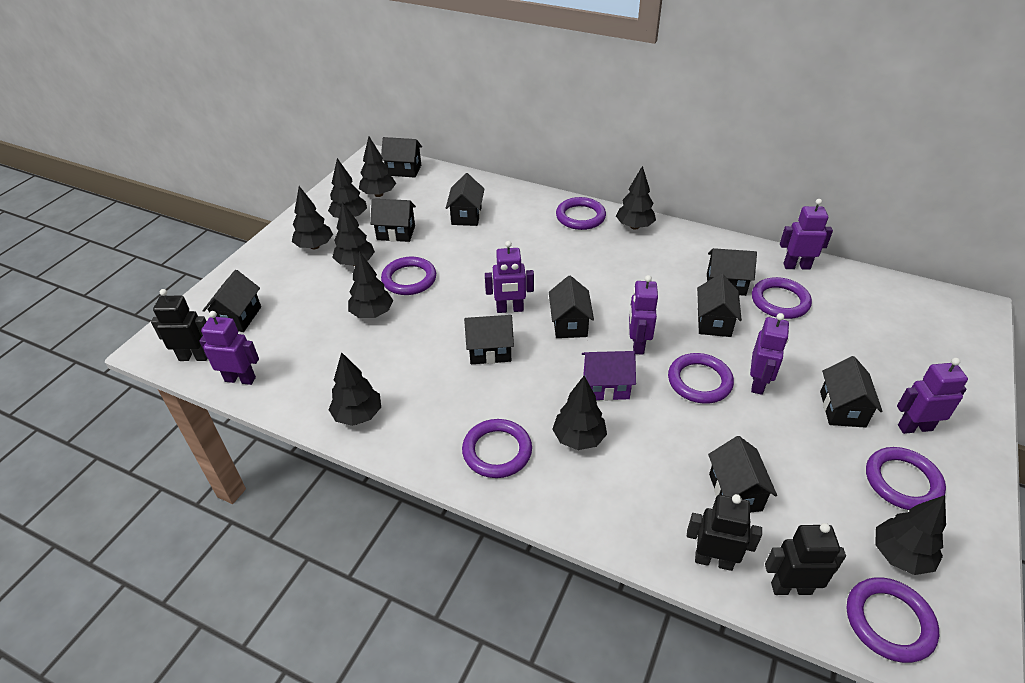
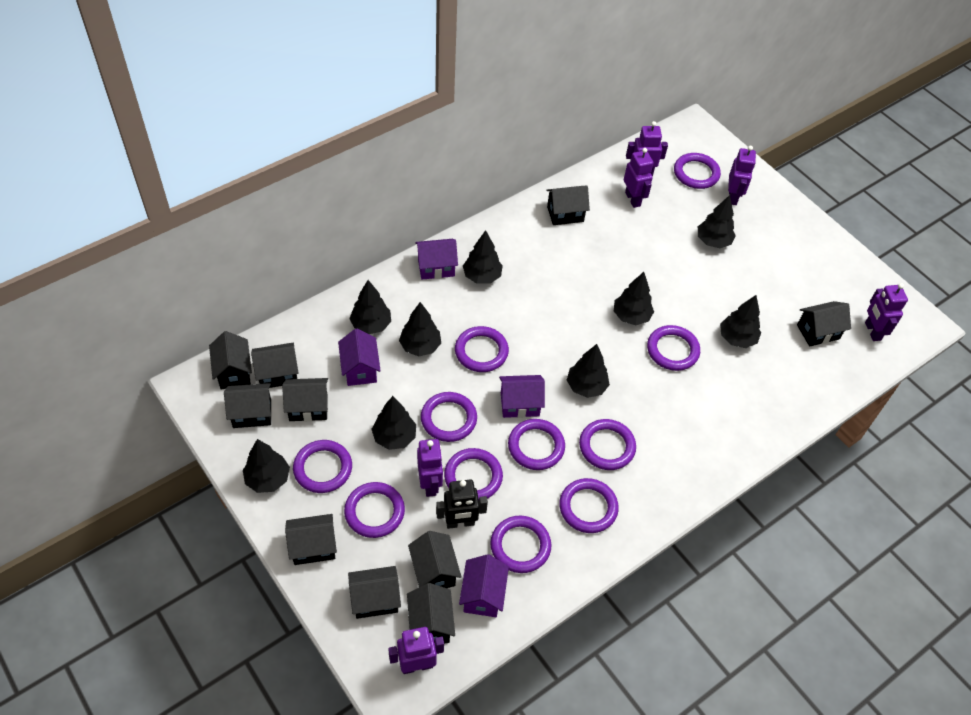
black robot: 3 -> 1
purple house: 1 -> 4
purple ring: 7 -> 11

